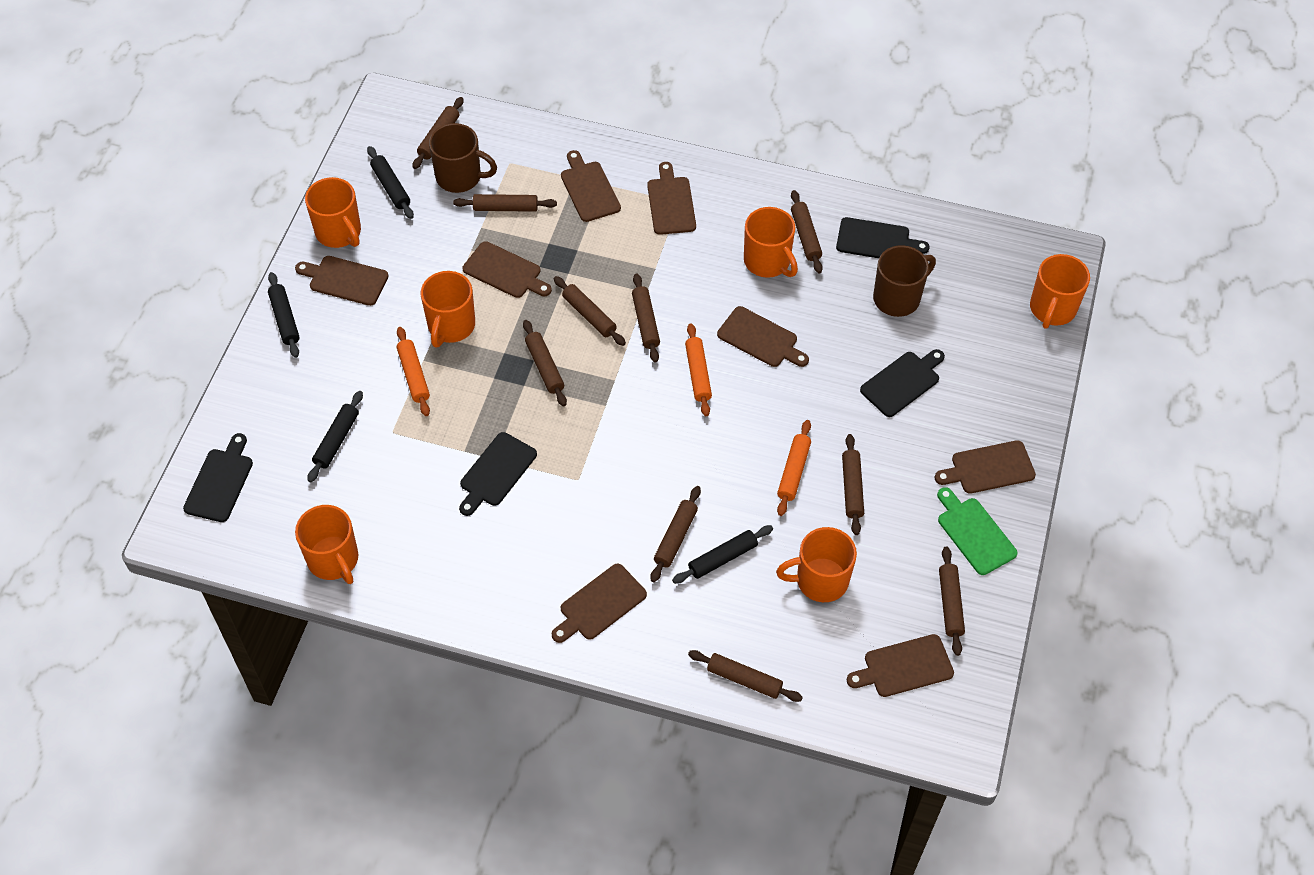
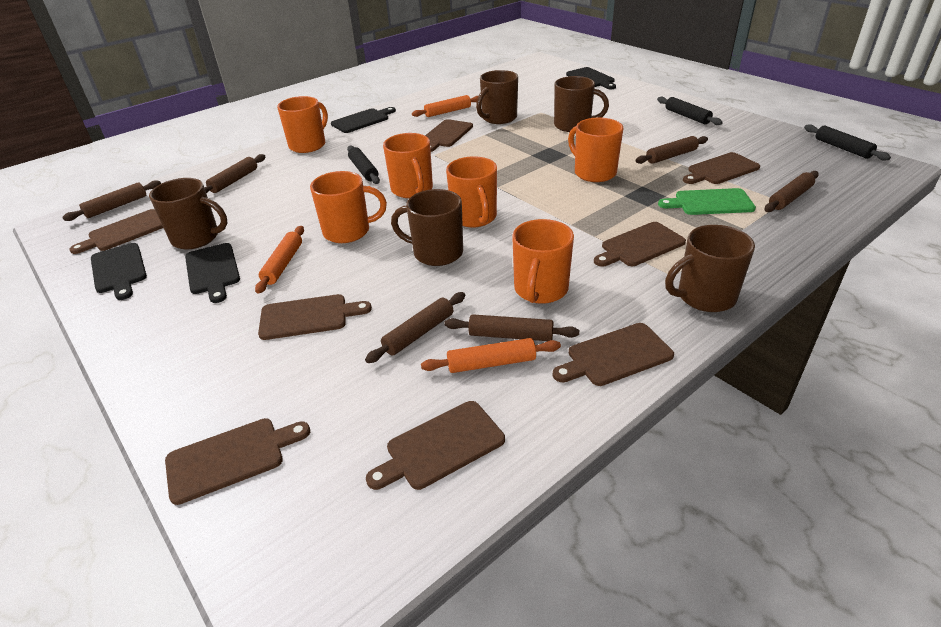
black rolling pin: 4 -> 3
brown mug: 2 -> 5
brown rolling pin: 10 -> 6

